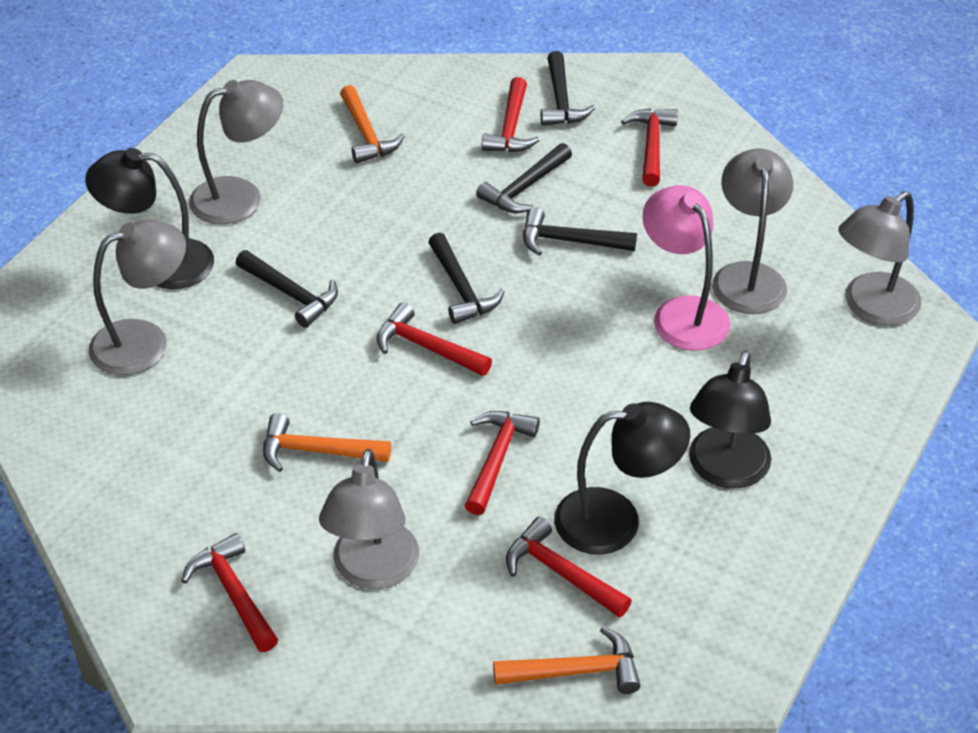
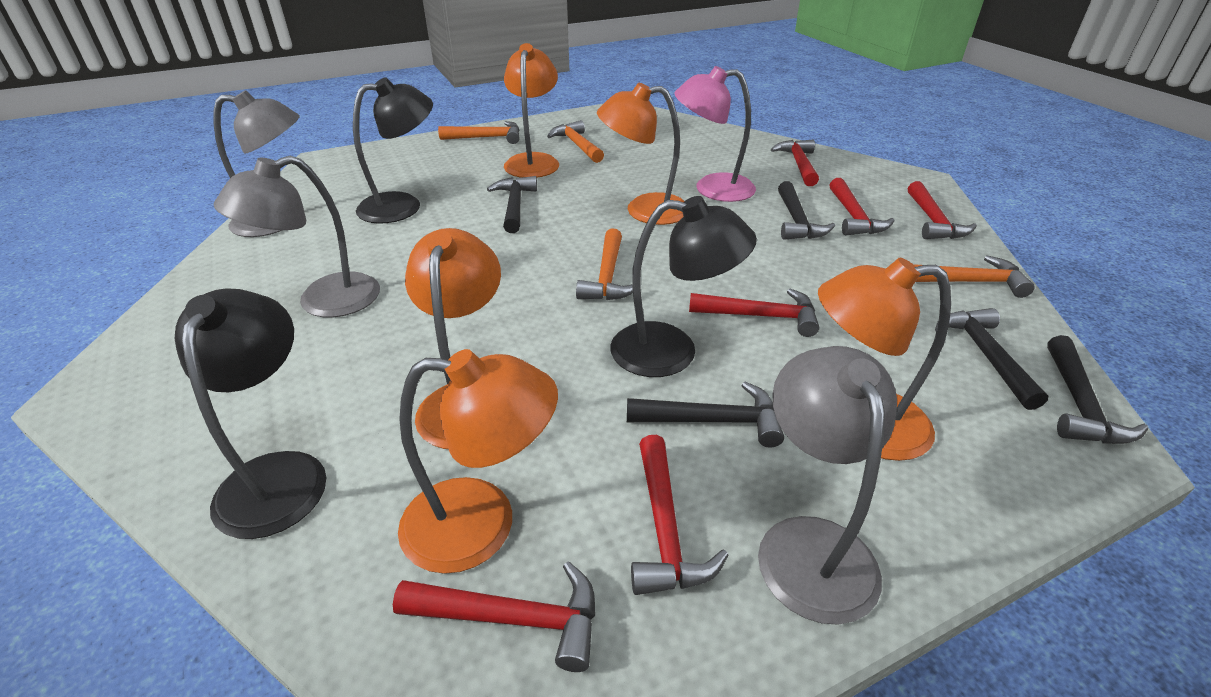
grey lamp: 5 -> 3
orange hammer: 3 -> 4
orange lamp: 0 -> 5

